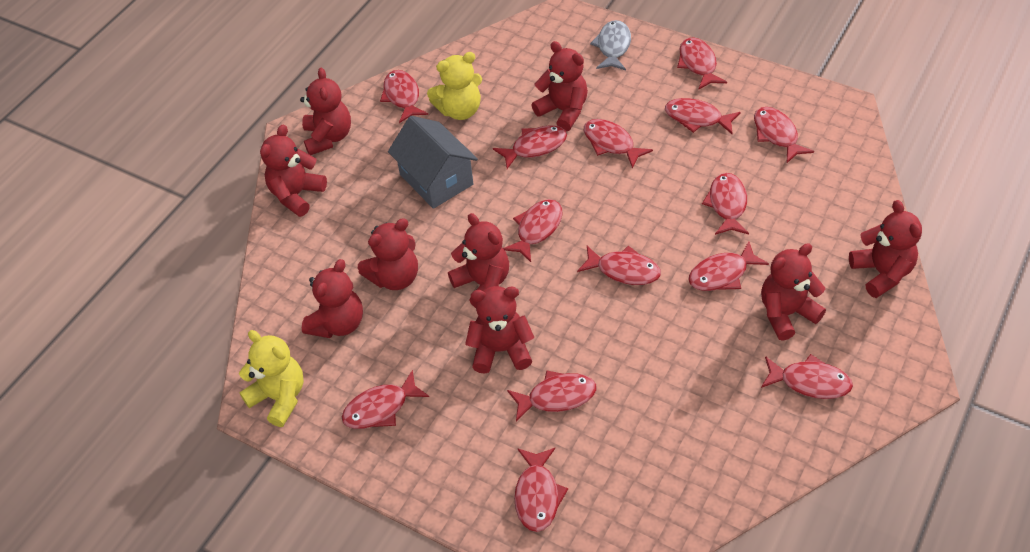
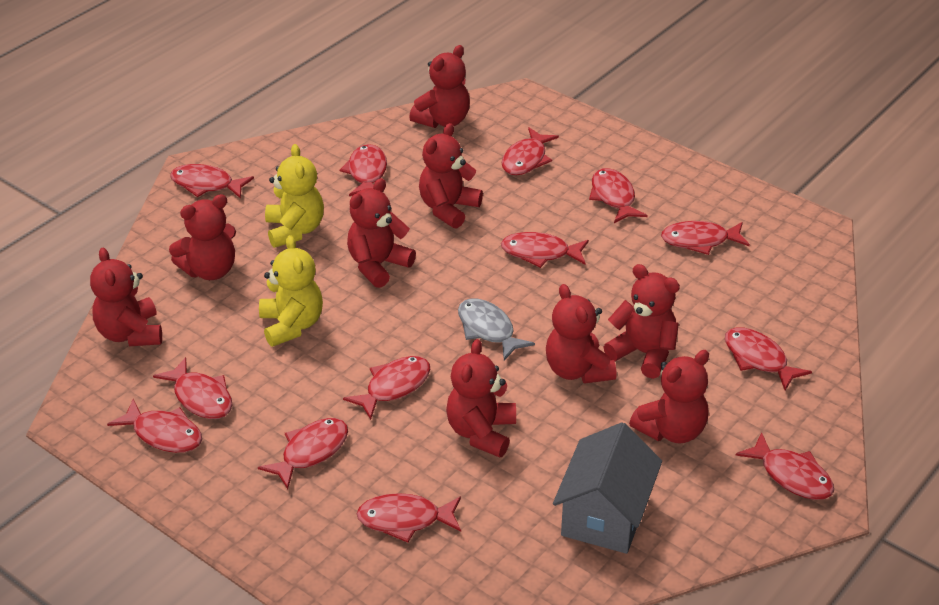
red fish: 14 -> 13

